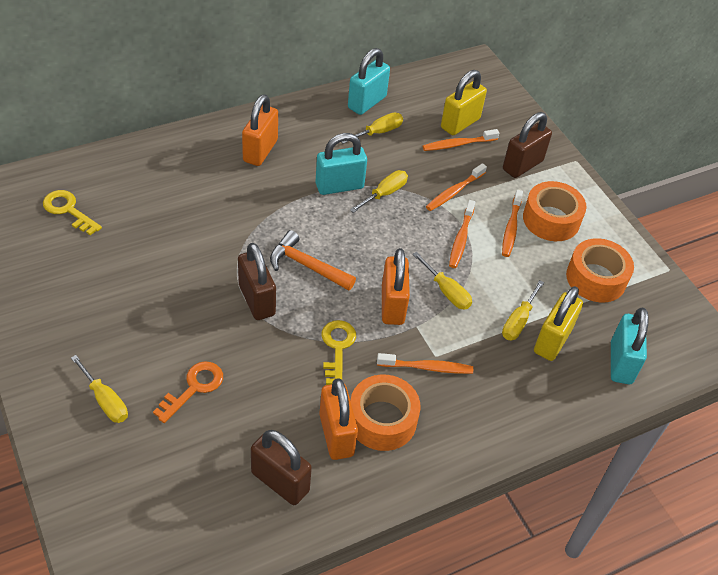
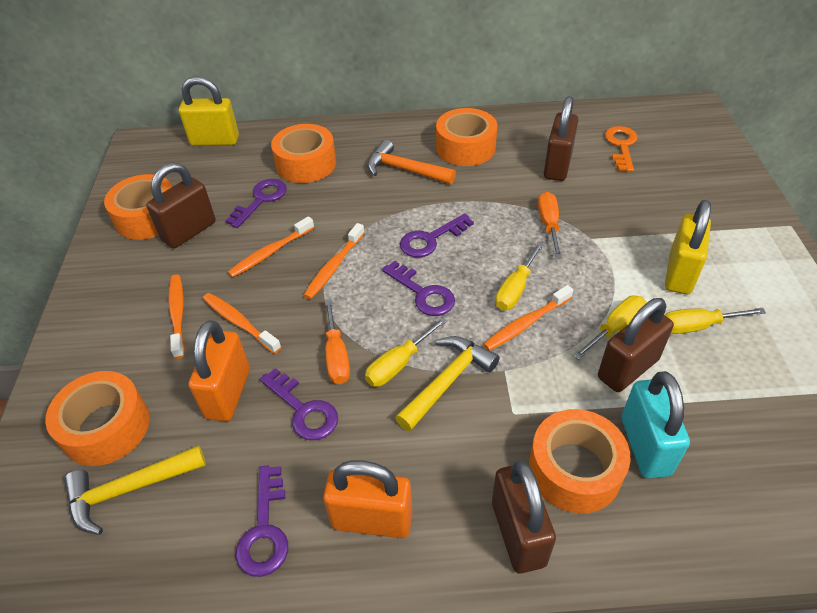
brown padlock: 3 -> 4
orange padlock: 3 -> 2
orange screwdriver: 0 -> 2
orange tape: 3 -> 5
purple key: 0 -> 5
turquoise padlock: 3 -> 1
yellow hammer: 0 -> 2
yellow key: 2 -> 0
yellow screwdriver: 5 -> 4

